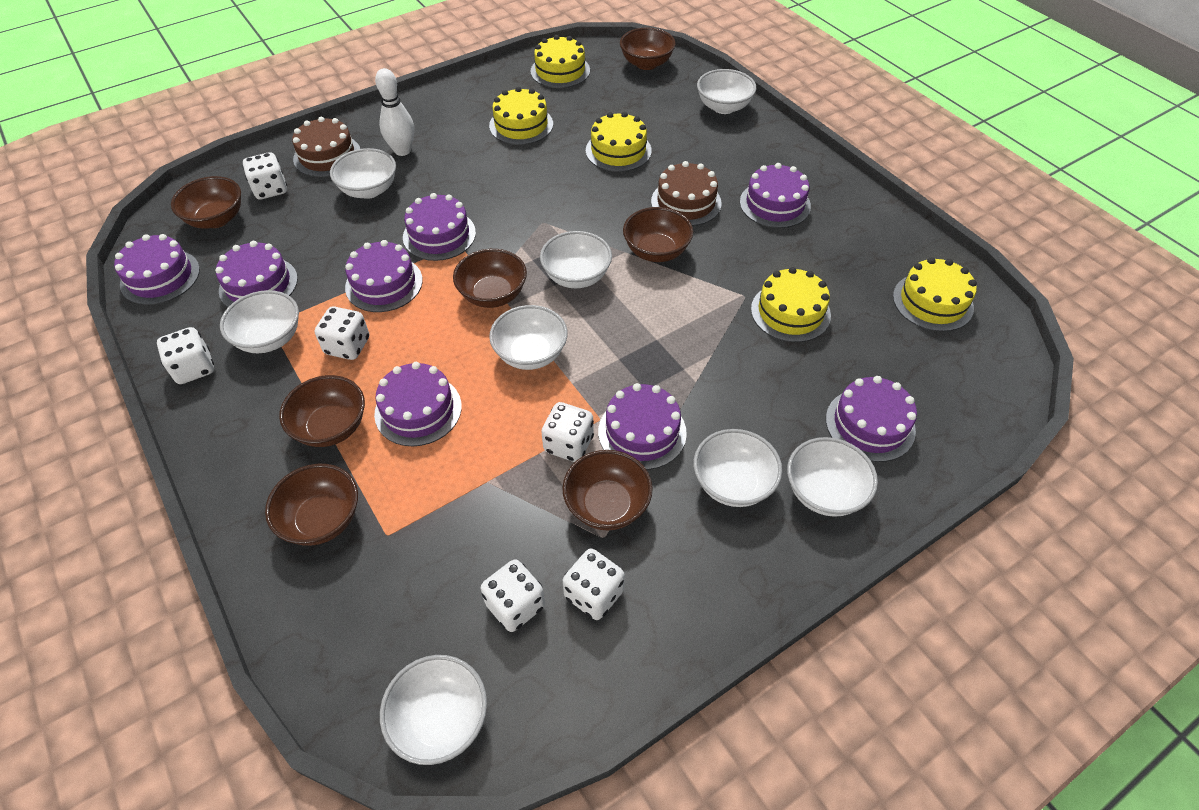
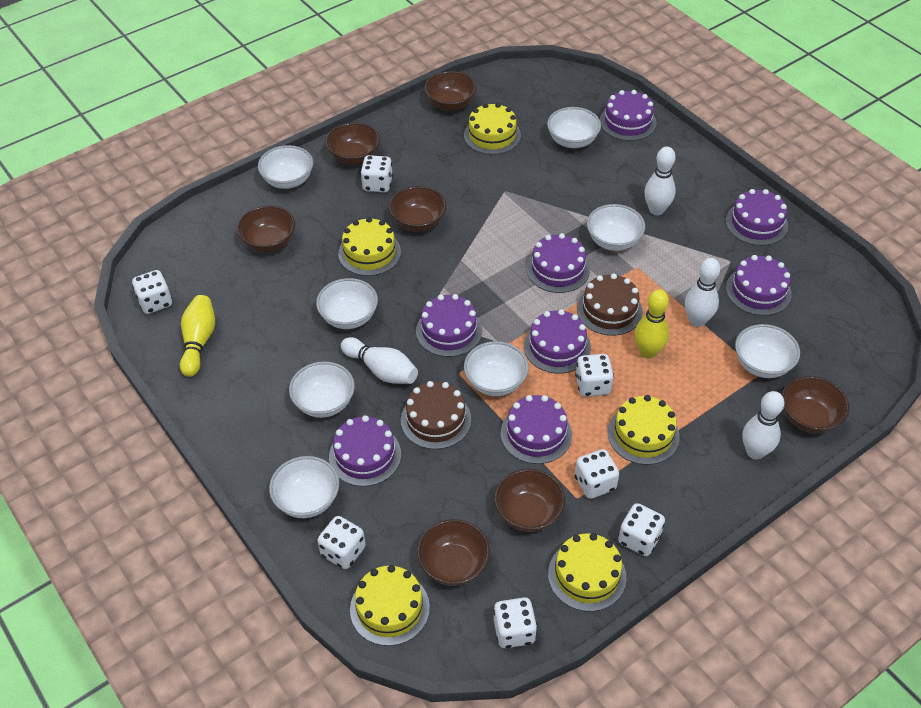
white bowling pin: 1 -> 4
white dice: 6 -> 7
yellow bowling pin: 0 -> 2

